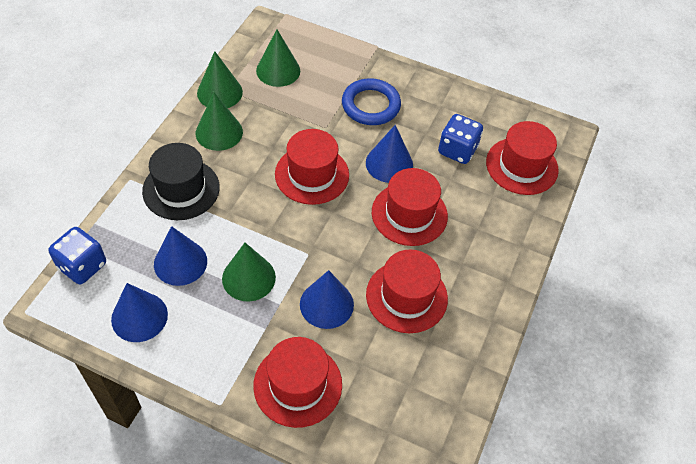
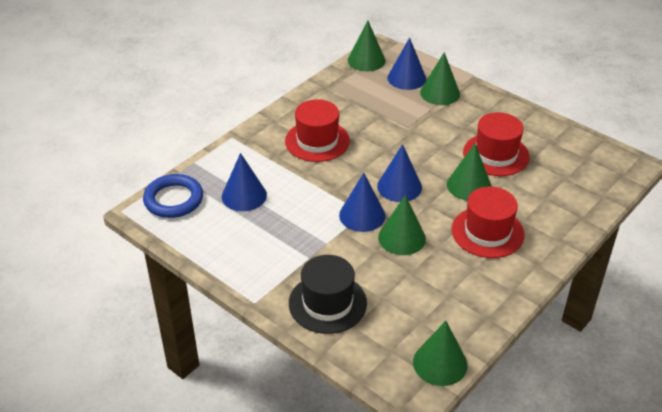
blue dice: 2 -> 0
green cone: 4 -> 5
red hat: 5 -> 3

